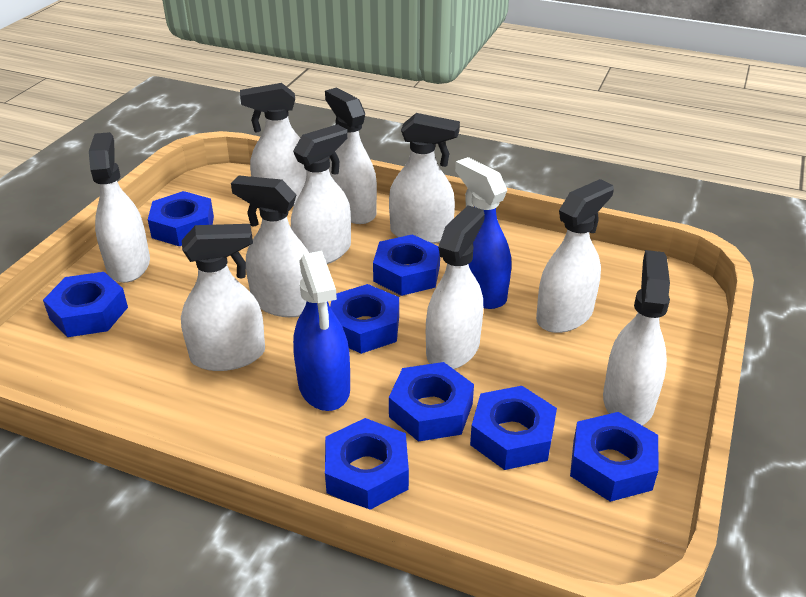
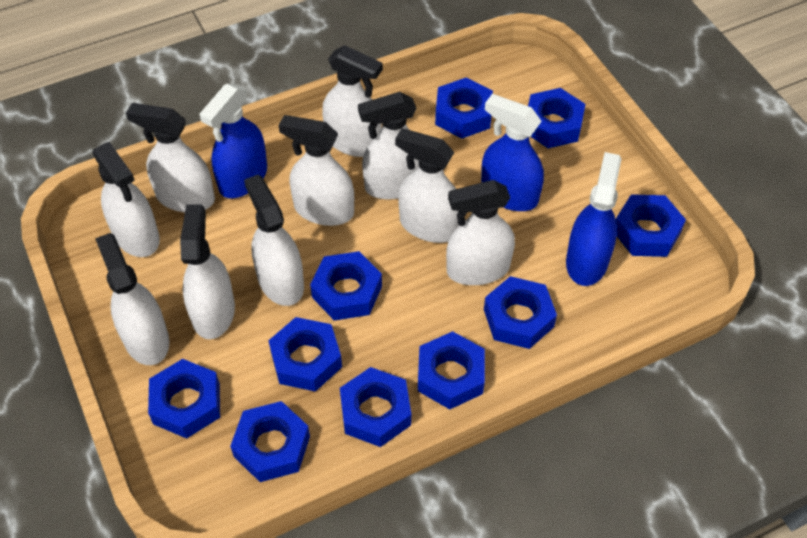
blue nut: 8 -> 10
blue spray bottle: 2 -> 3

